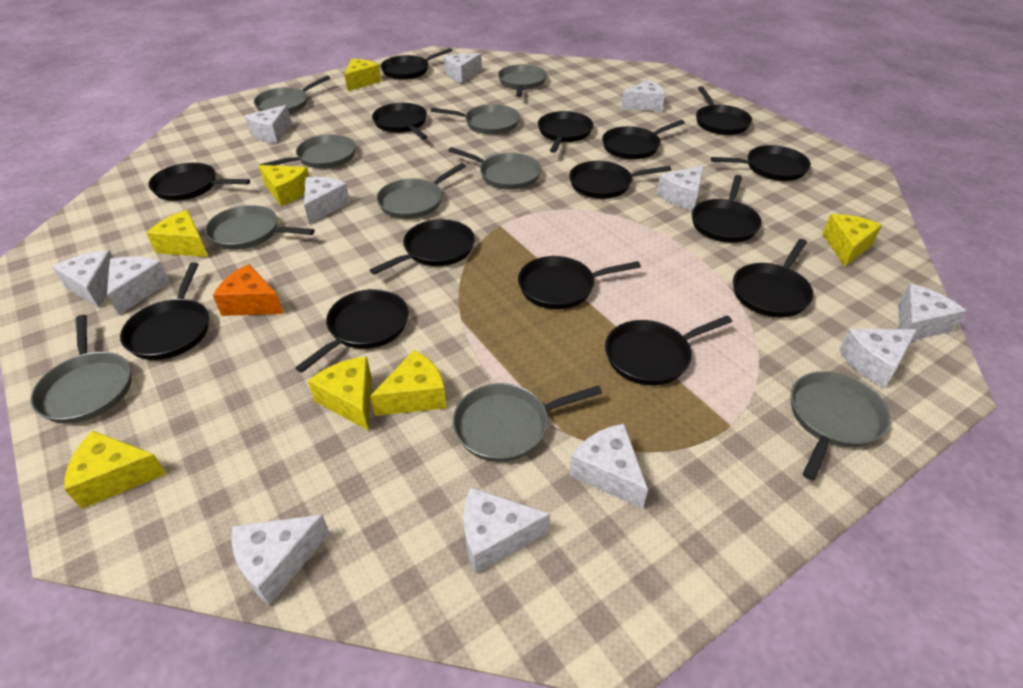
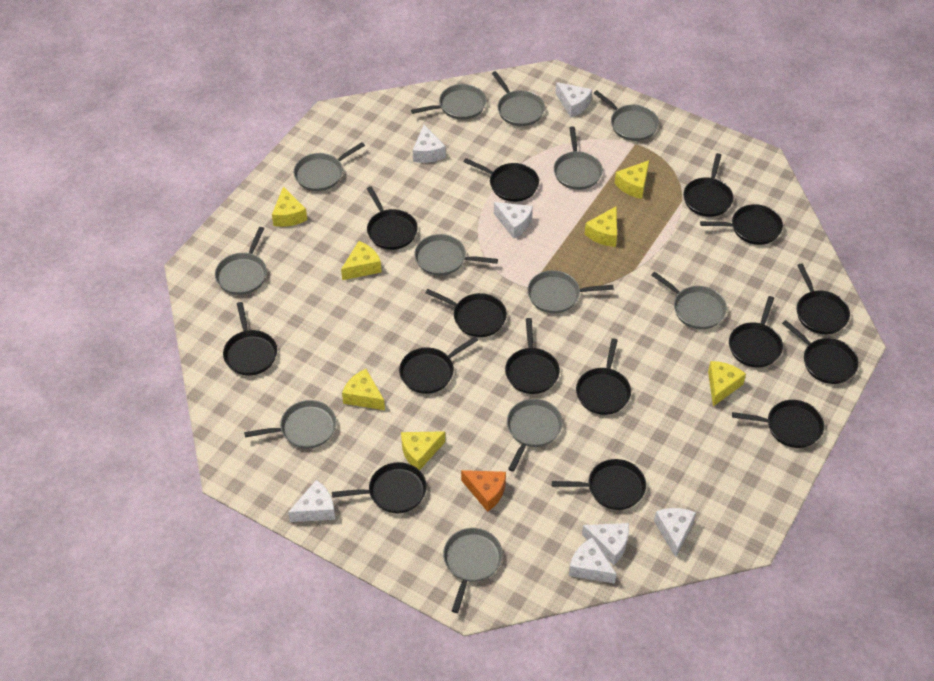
grey pan: 10 -> 12
white cheese: 12 -> 7

